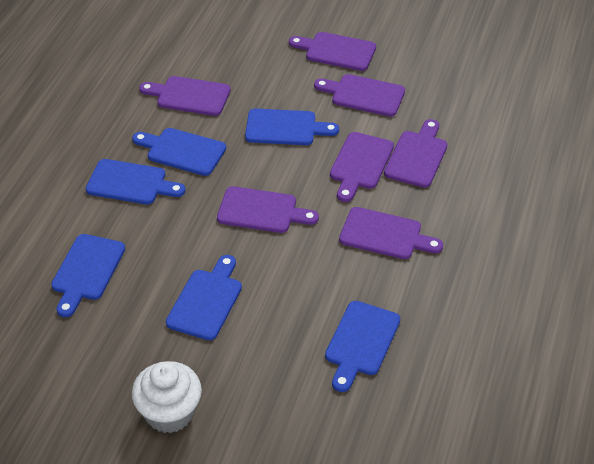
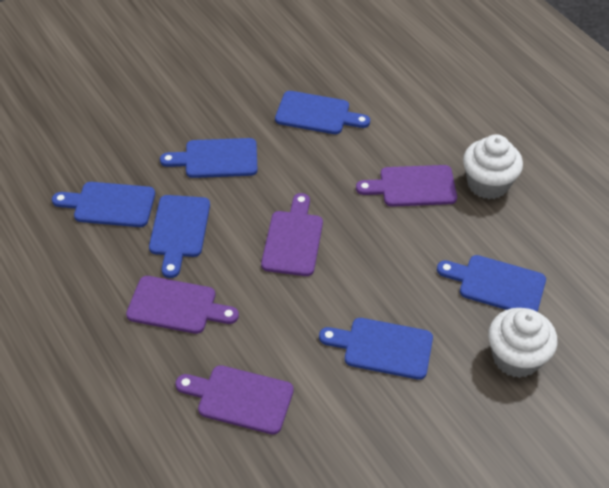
purple cutting board: 7 -> 4
white cupcake: 1 -> 2

